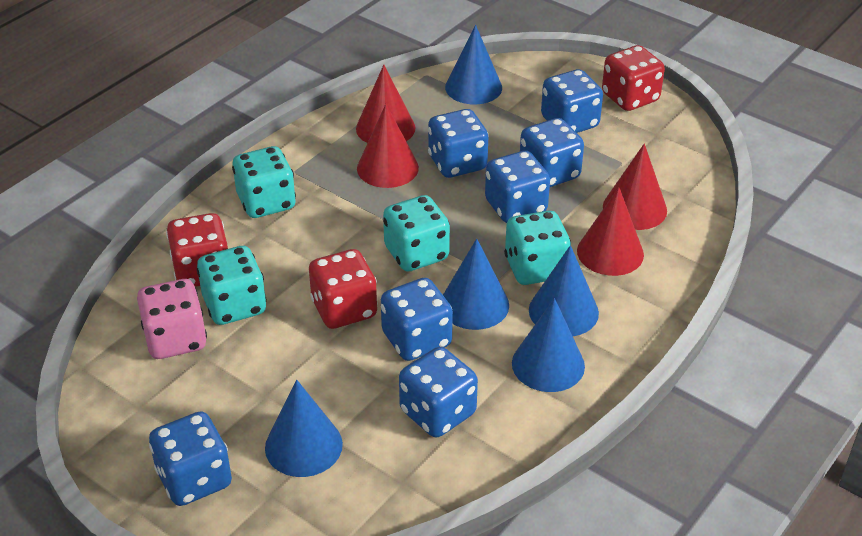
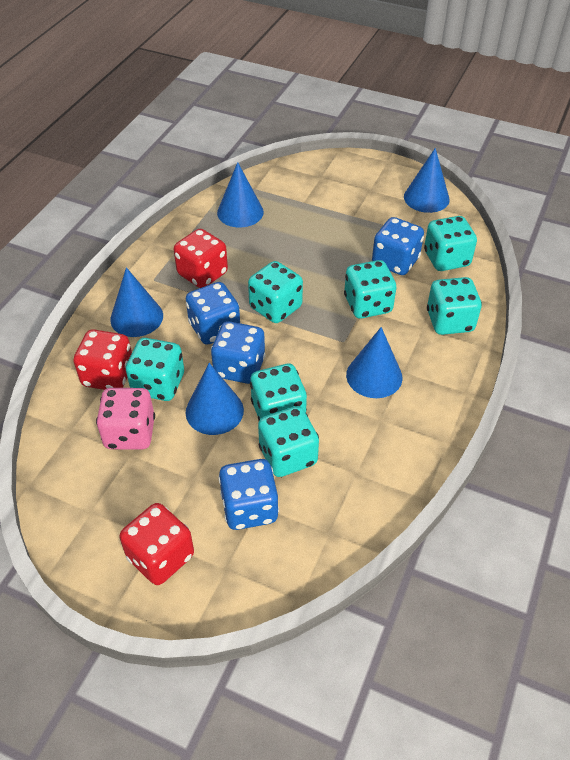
blue dice: 7 -> 4
red cone: 4 -> 0
turquoise dice: 4 -> 7

